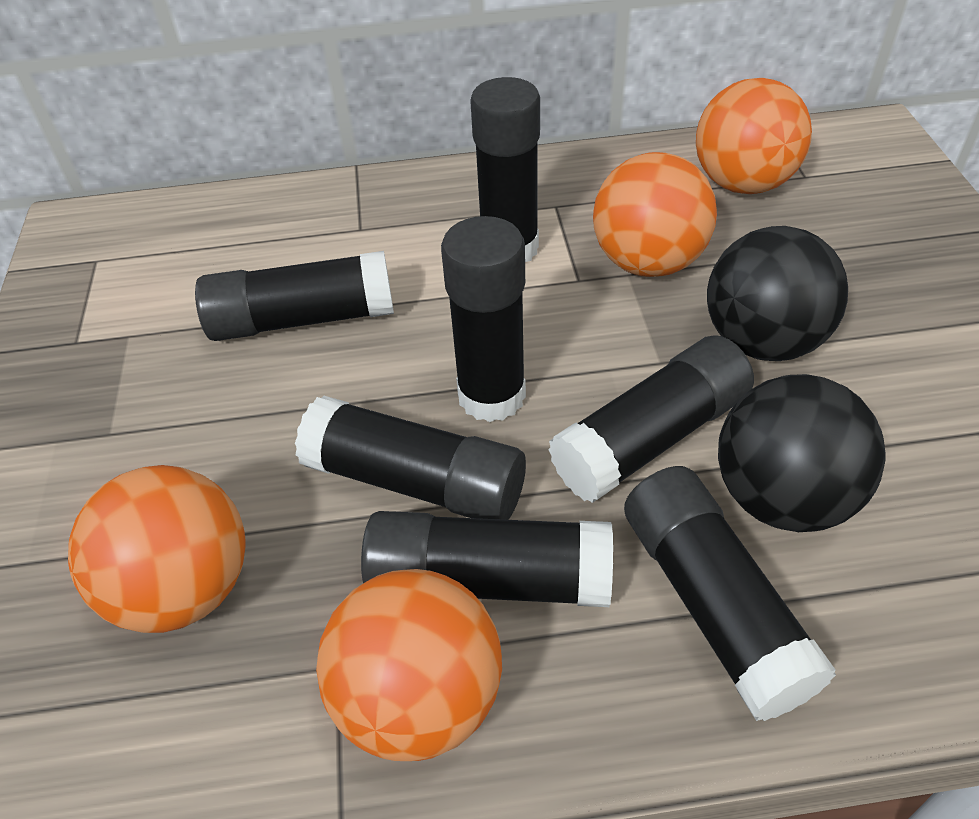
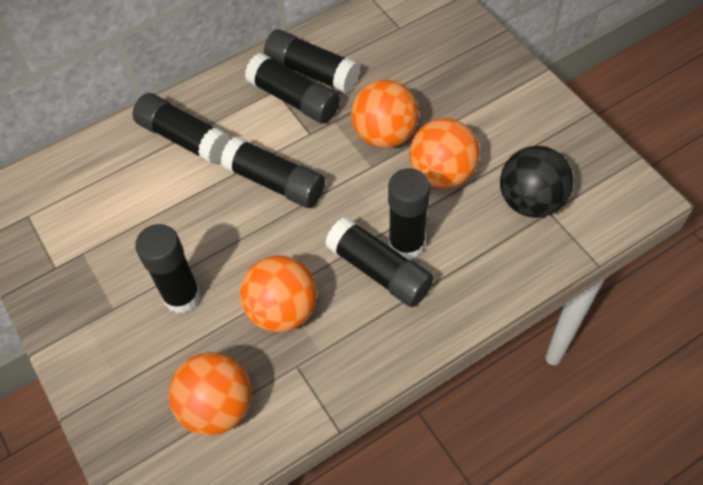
black ball: 2 -> 1

